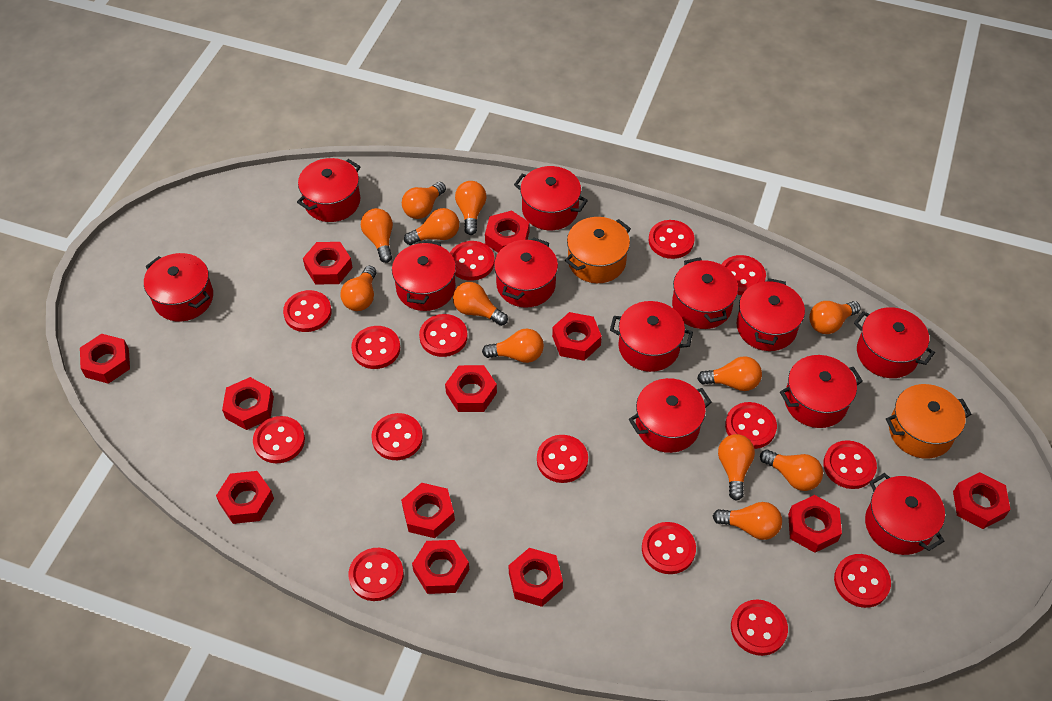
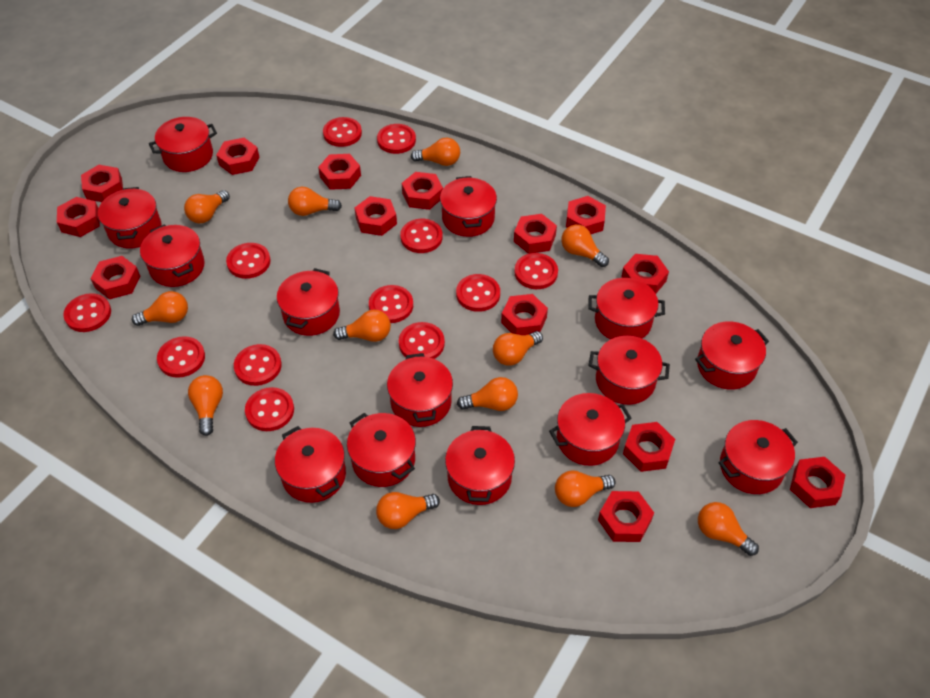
orange pot: 2 -> 0
red button: 15 -> 12
red nut: 12 -> 14
red pot: 12 -> 14

